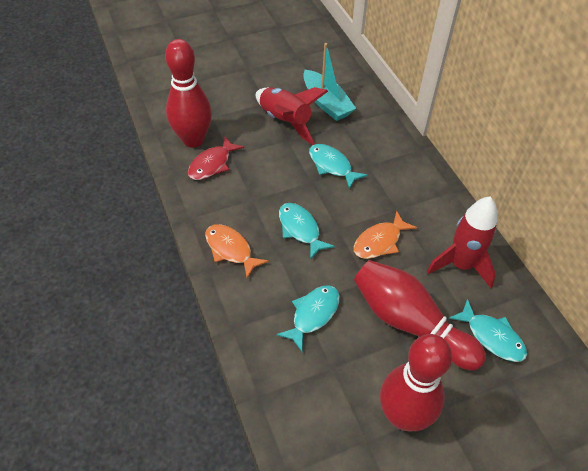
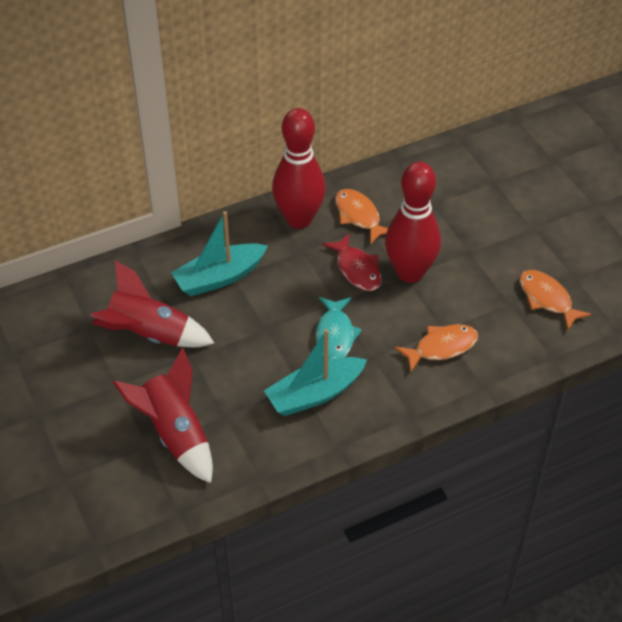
orange fish: 2 -> 3
red bowling pin: 3 -> 2
turquoise boat: 1 -> 2
turquoise fish: 4 -> 1

